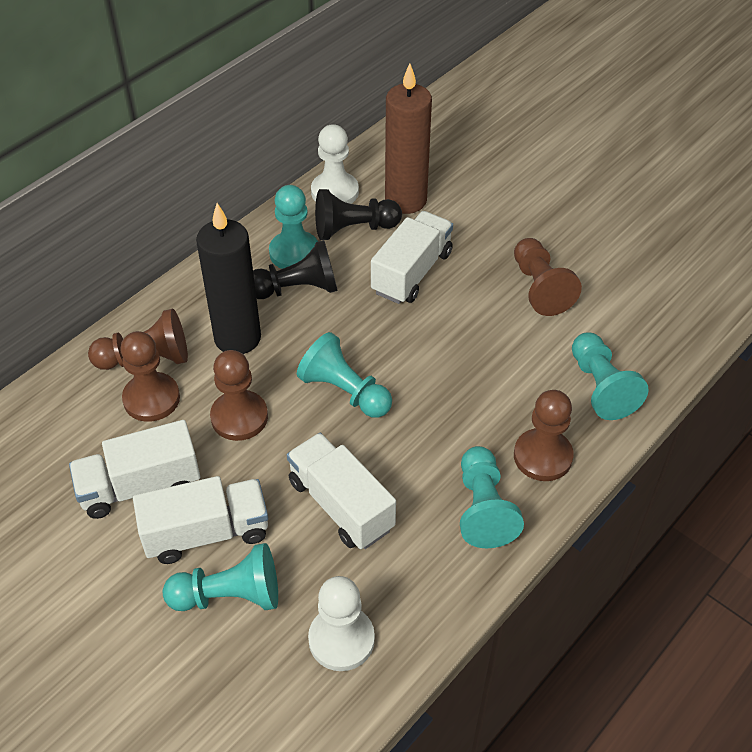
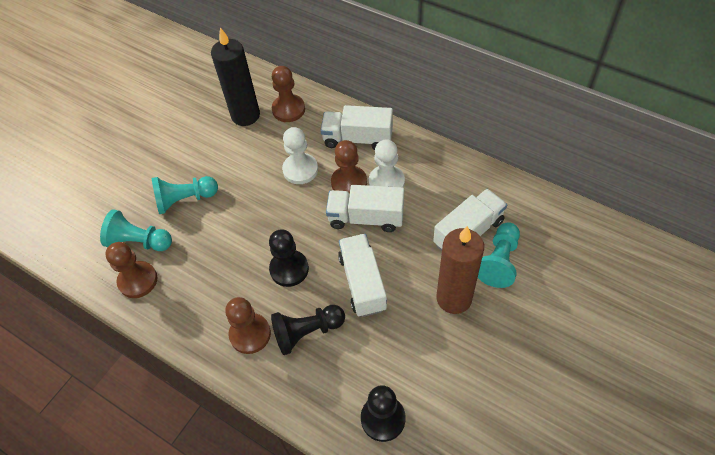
black pawn: 2 -> 3
brown pawn: 5 -> 4
turquoise pawn: 5 -> 3

